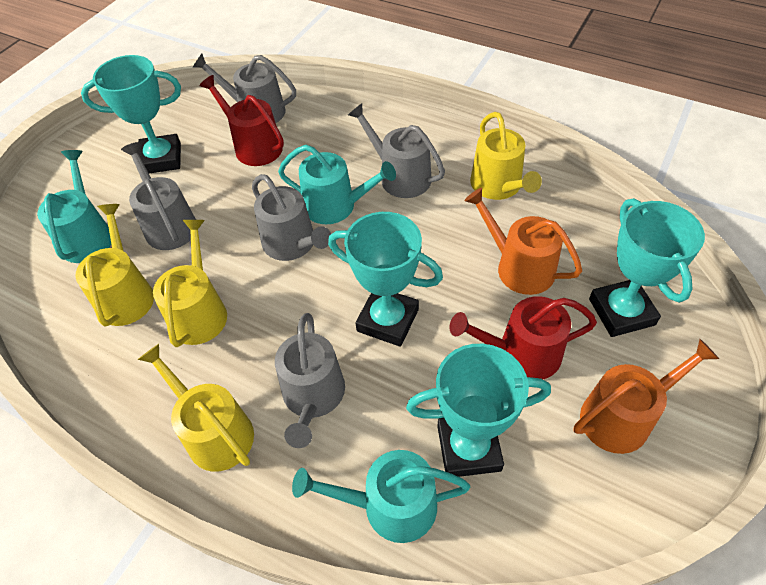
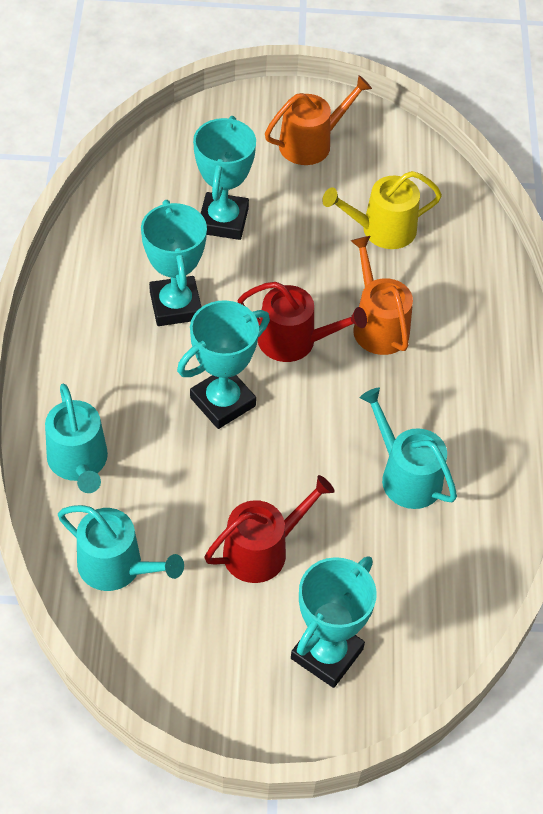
grey watering can: 5 -> 0
yellow watering can: 4 -> 1

